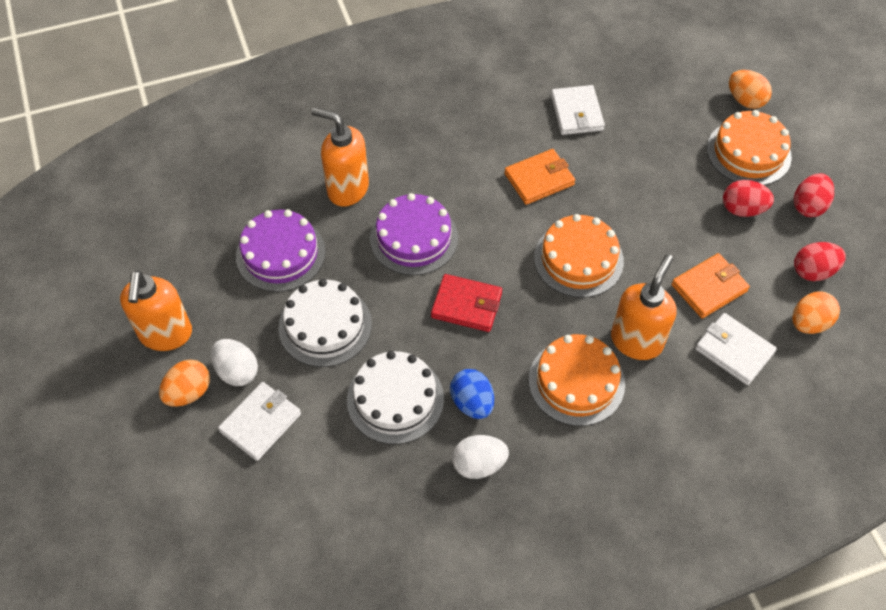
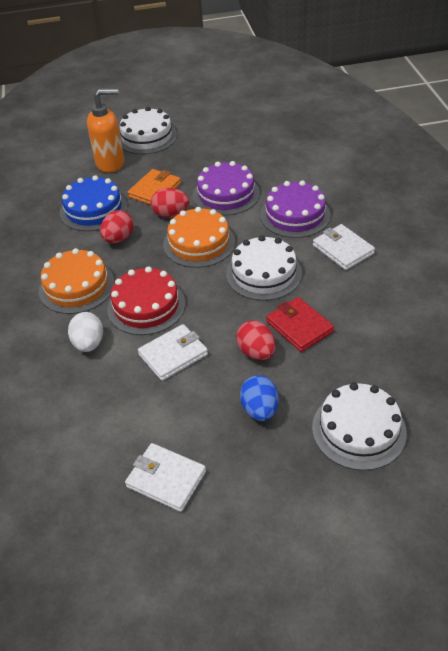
blue cake: 0 -> 1
orange cake: 3 -> 2
orange egg: 3 -> 0
orange soap dispenser: 3 -> 1
orange wallet: 2 -> 1
red cake: 0 -> 1
white cake: 2 -> 3
white egg: 2 -> 1

